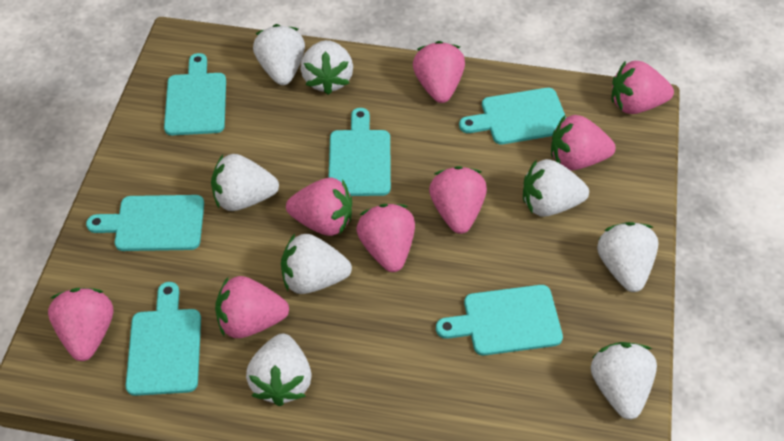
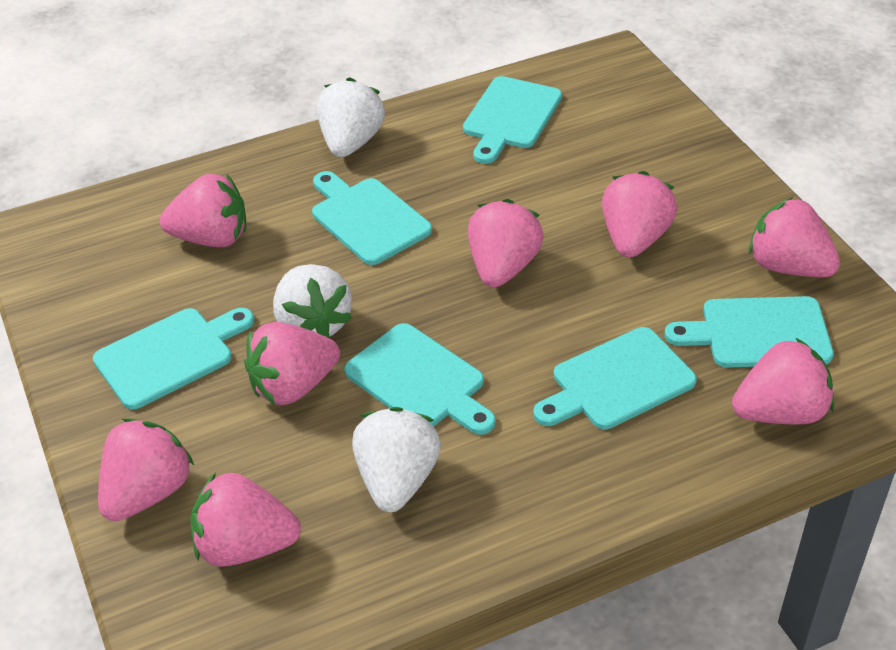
white strawberry: 8 -> 3

